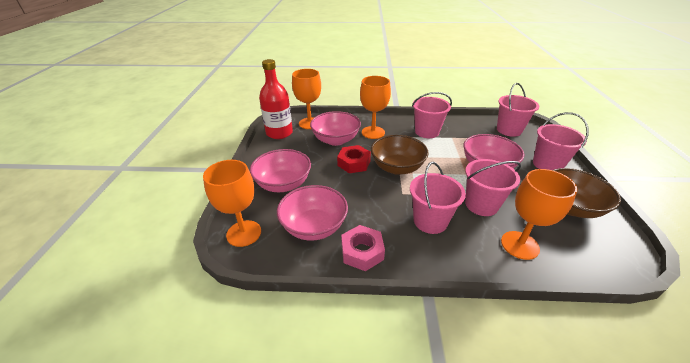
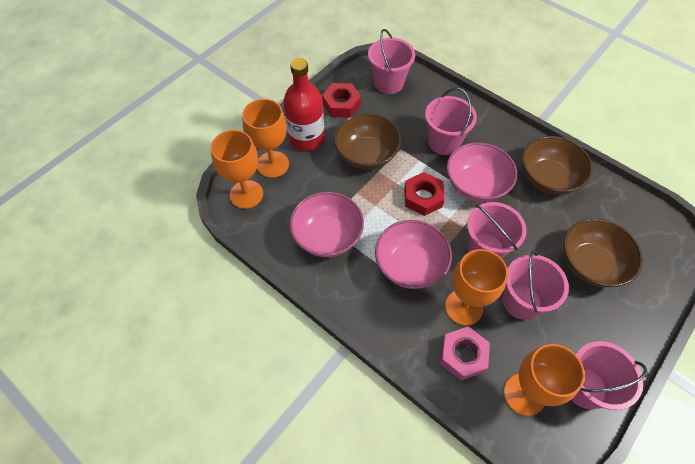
brown bowl: 2 -> 3
pink bowl: 4 -> 3
red nut: 1 -> 2

